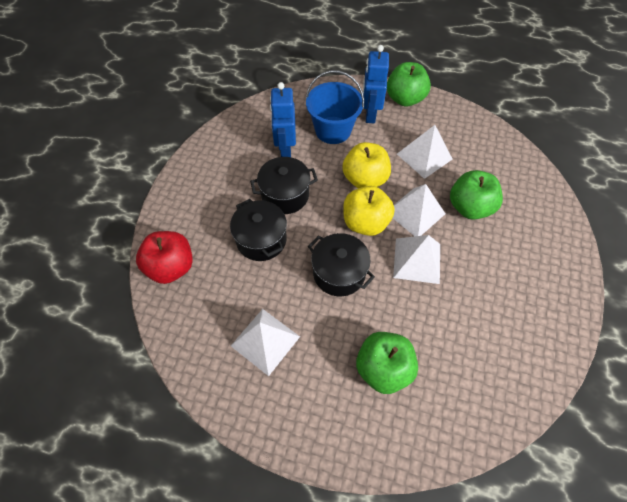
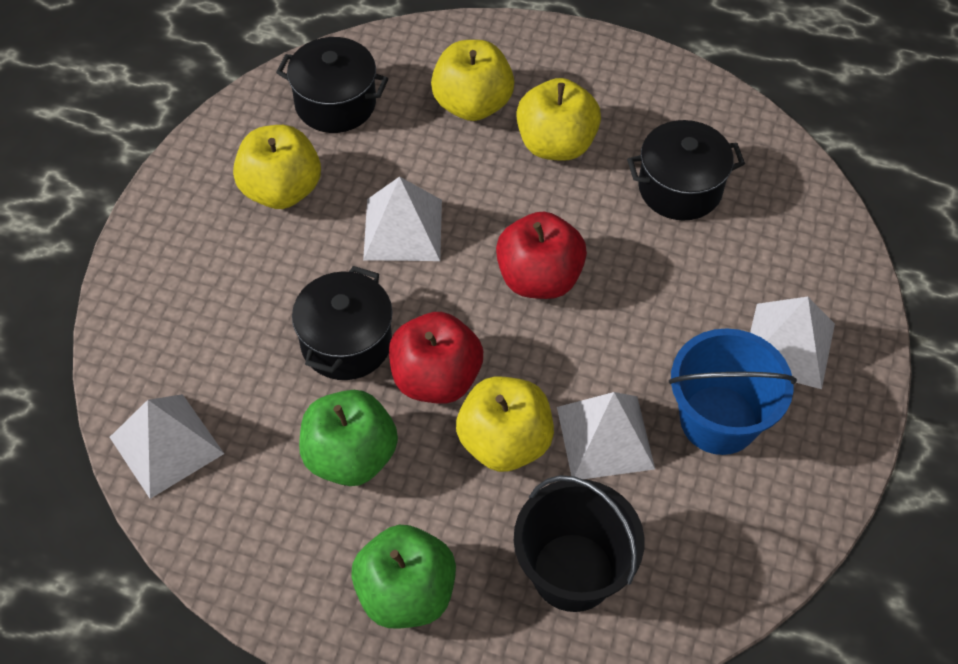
black bucket: 0 -> 1
blue robot: 2 -> 0
green apple: 3 -> 2
red apple: 1 -> 2
yellow apple: 2 -> 4

